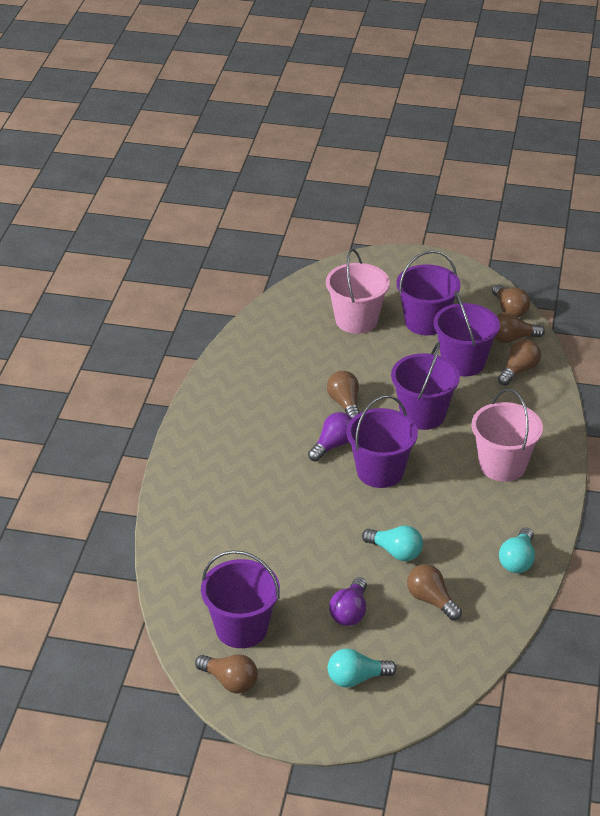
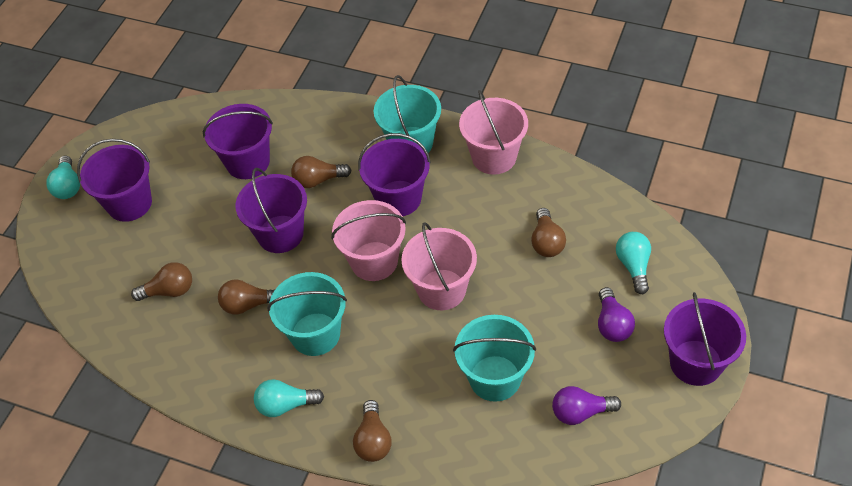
brown light bulb: 6 -> 5
pink bucket: 2 -> 3
turquoise bucket: 0 -> 3

